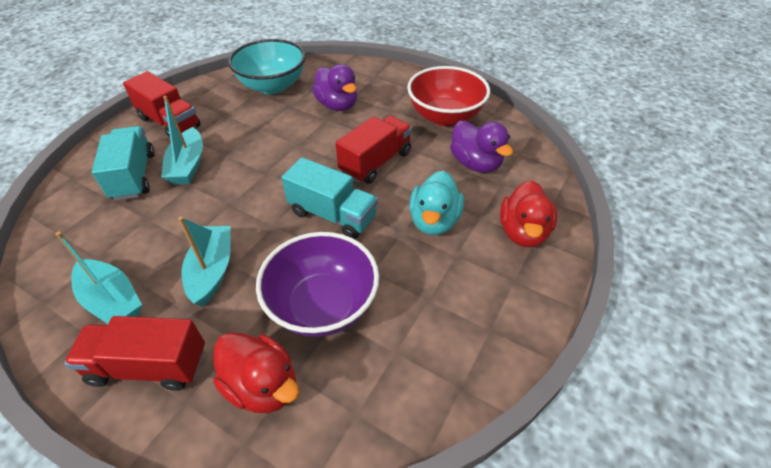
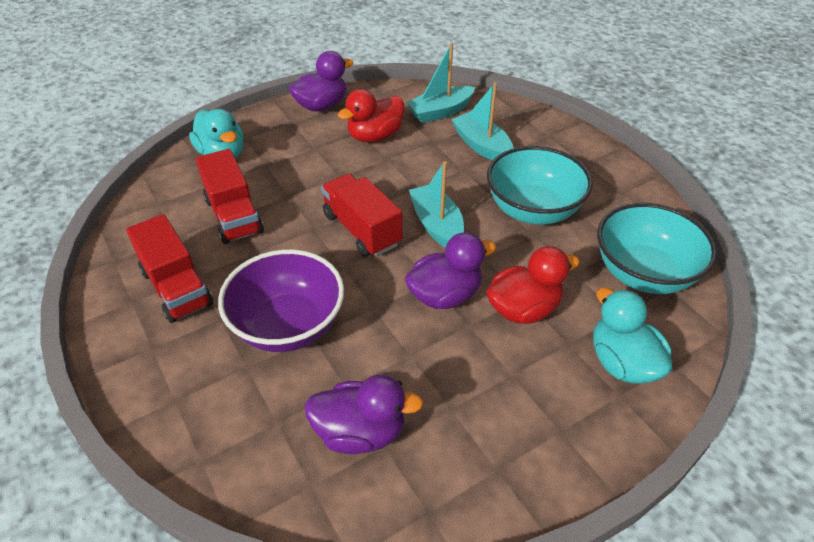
purple duck: 2 -> 3
red bowl: 1 -> 0
turquoise bowl: 1 -> 2
turquoise duck: 1 -> 2
turquoise truck: 2 -> 0

